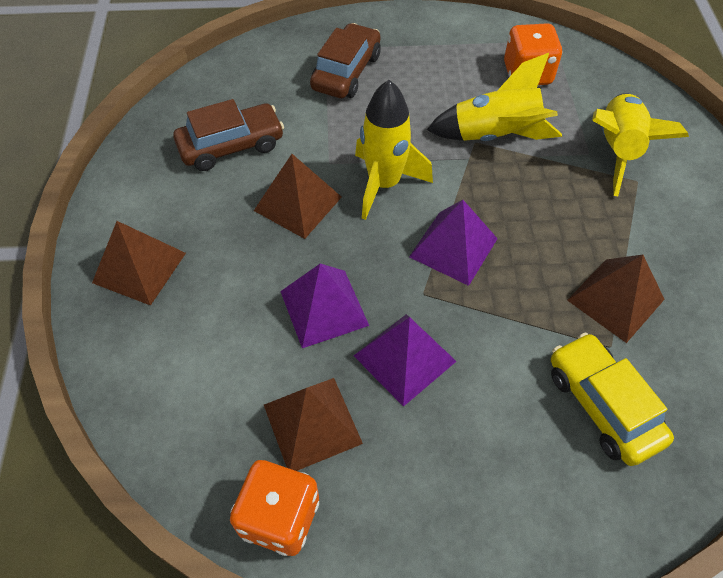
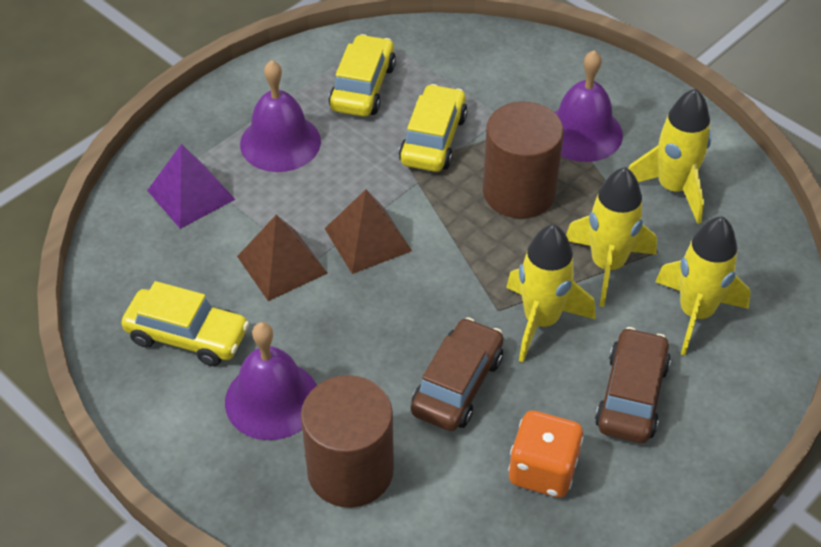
brown cylinder: 0 -> 2
brown pyramid: 4 -> 2
orange dice: 2 -> 1
purple bell: 0 -> 3
purple pyramid: 3 -> 1
yellow car: 1 -> 3
yellow rocket: 3 -> 4

